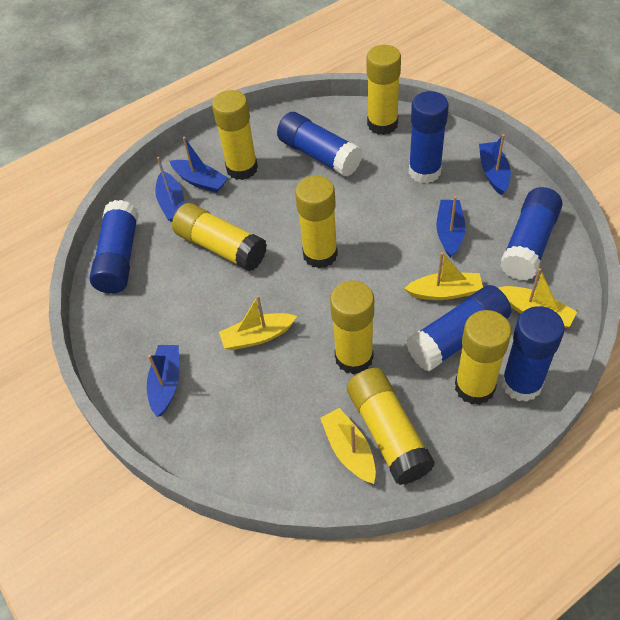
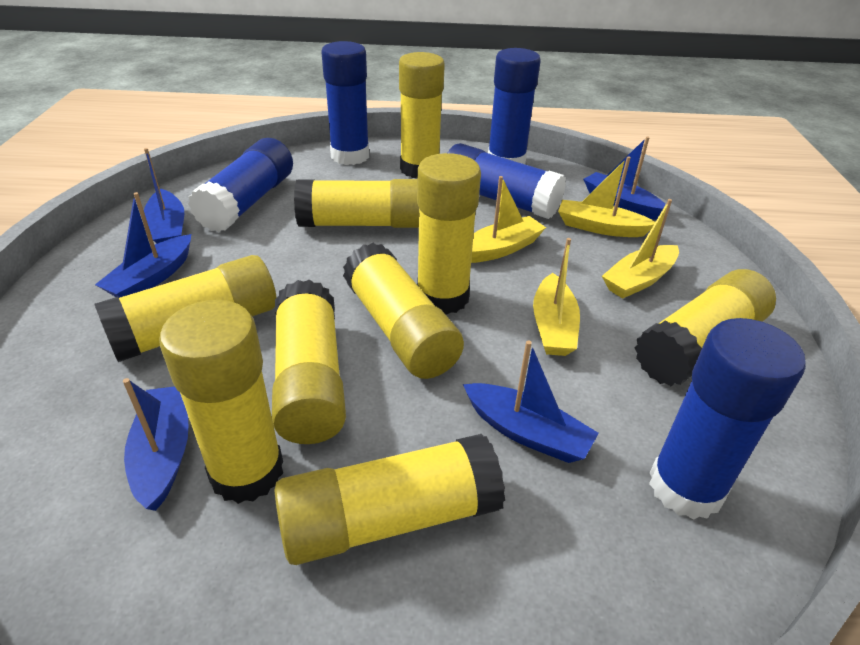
blue glue stick: 6 -> 5
yellow glue stick: 7 -> 9

